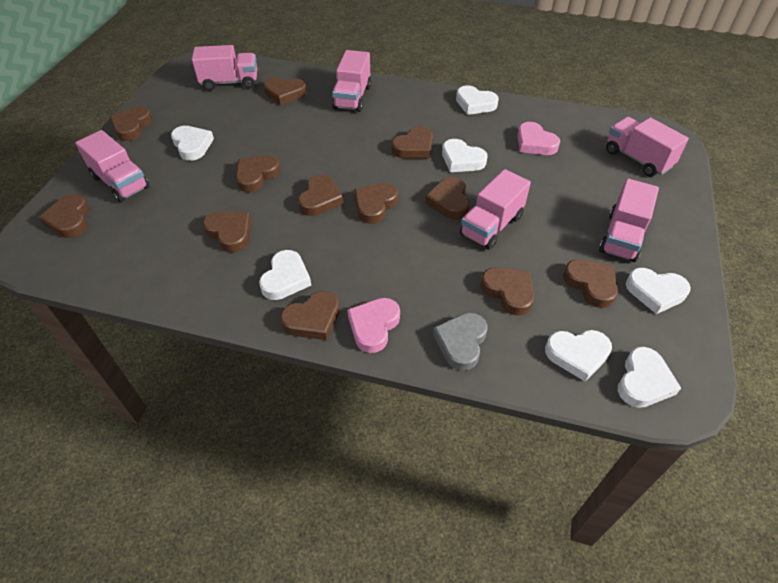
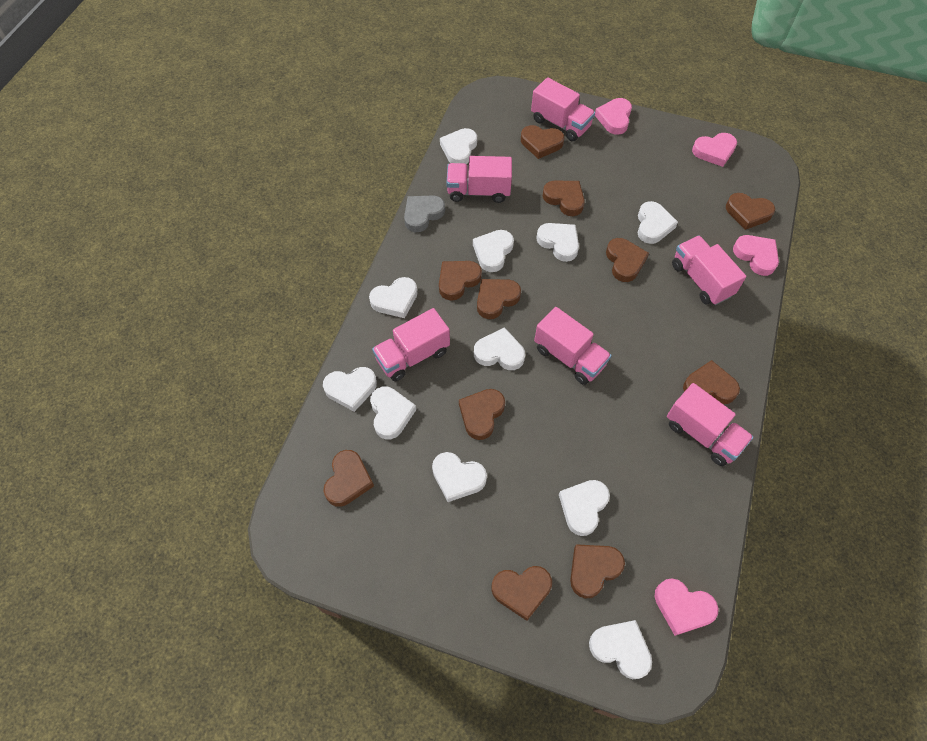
brown heart: 12 -> 11
pink heart: 2 -> 4
white heart: 7 -> 11

